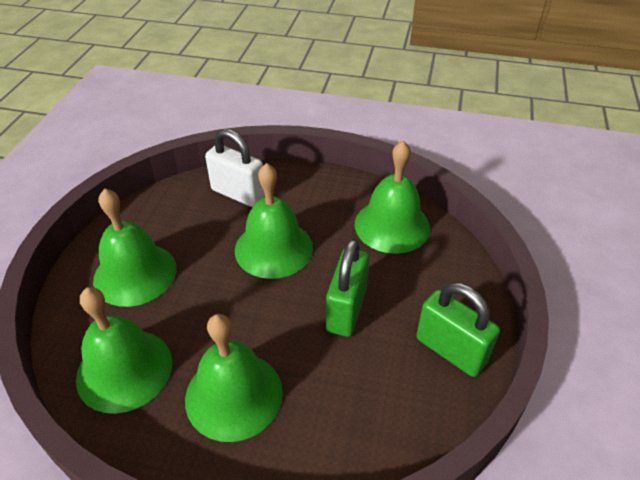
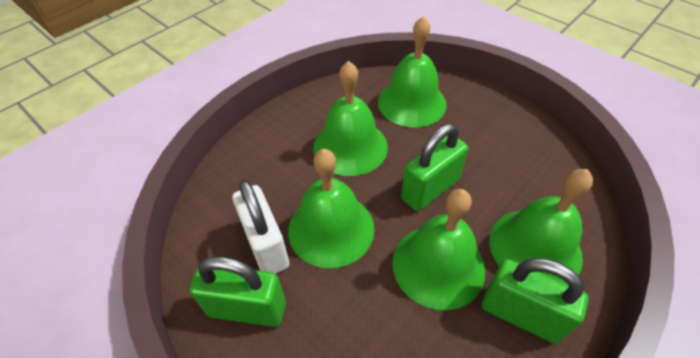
green padlock: 2 -> 3

